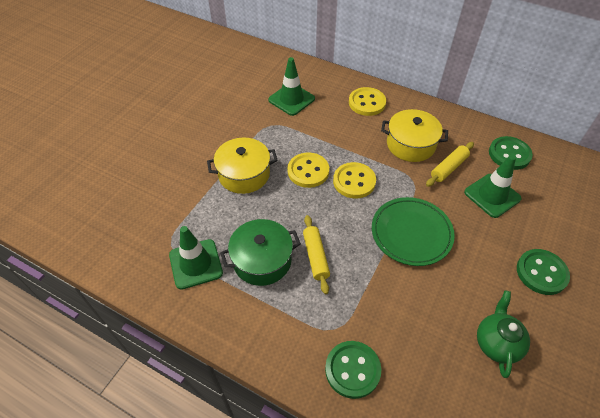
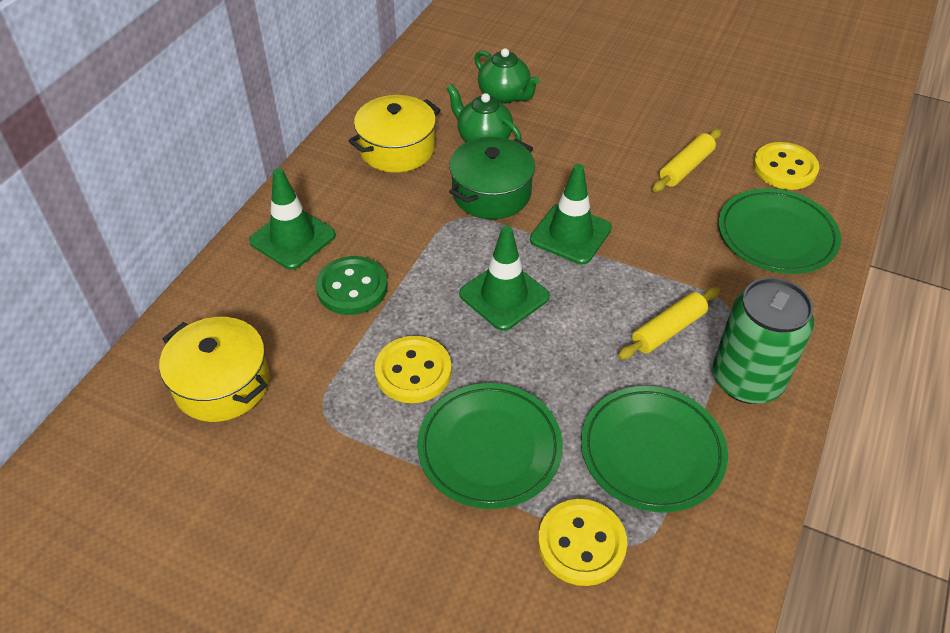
green button: 3 -> 1
green can: 0 -> 1
green plate: 1 -> 3
green teapot: 1 -> 2

